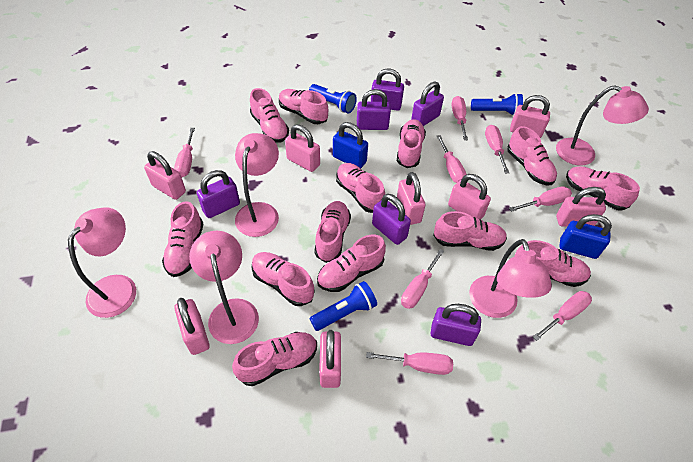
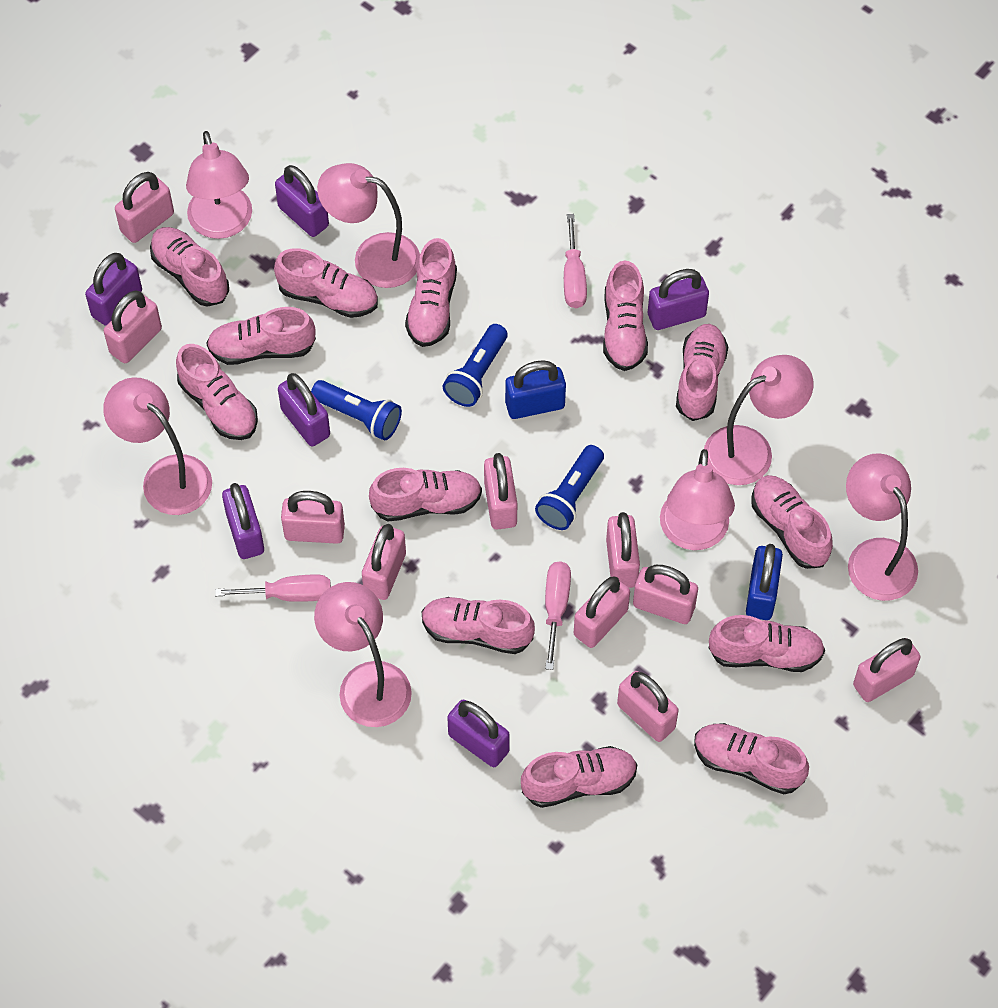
pink lamp: 5 -> 7
pink padlock: 8 -> 10
pink screwdriver: 8 -> 3

